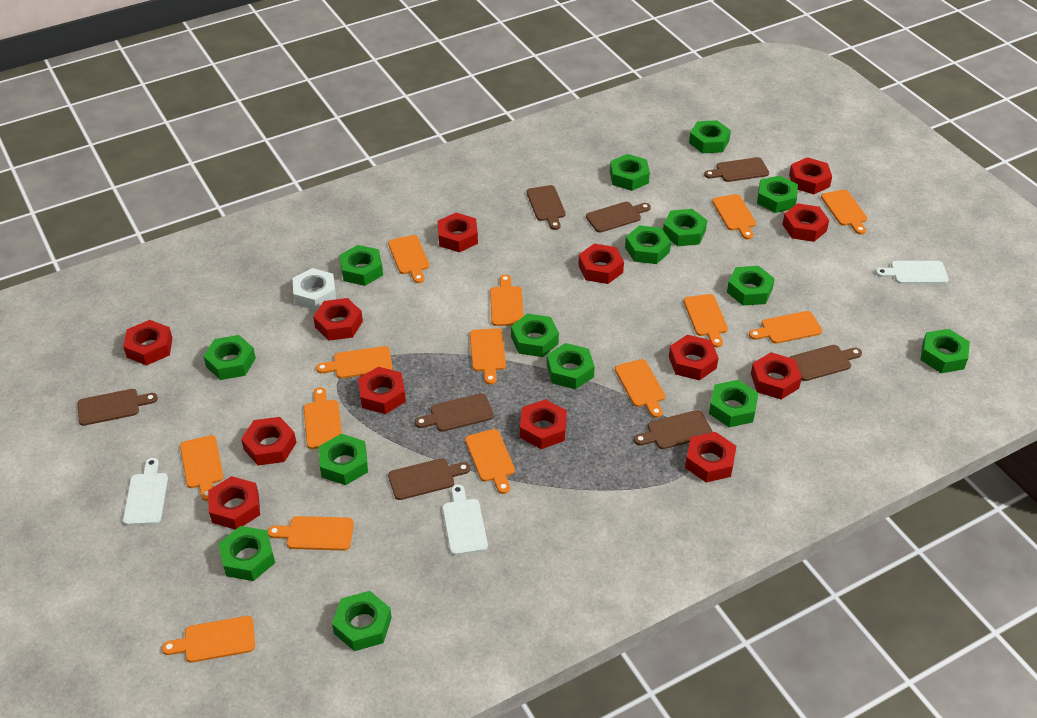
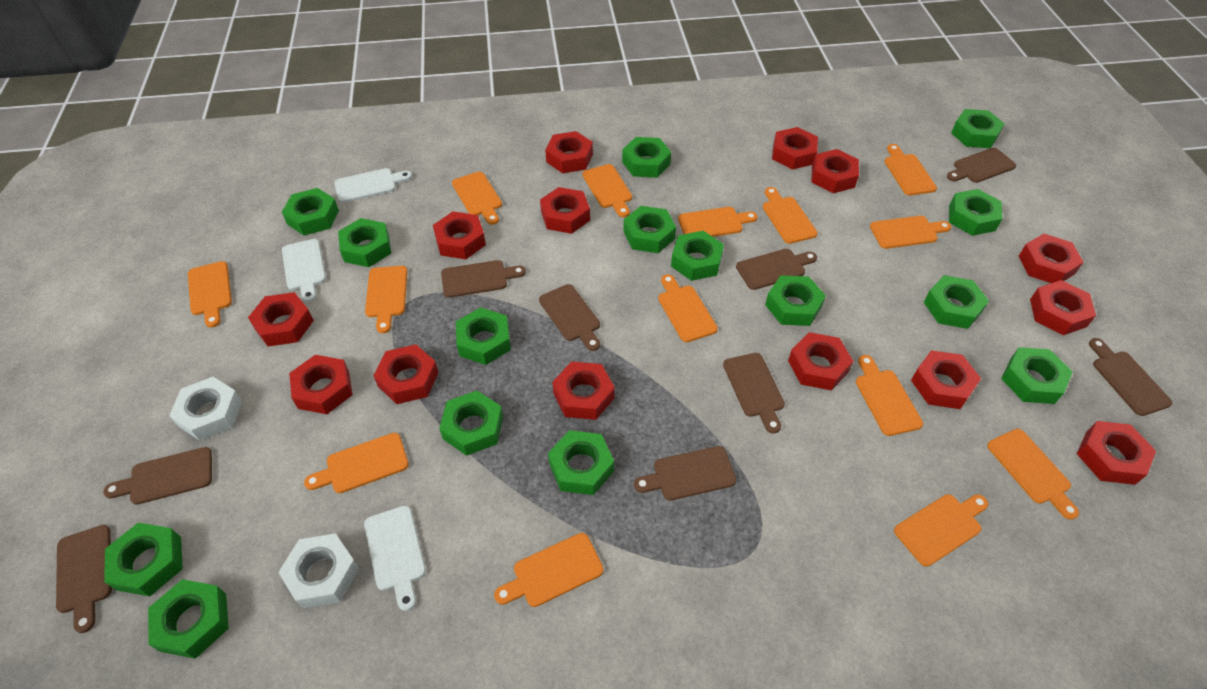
brown cutting board: 8 -> 9
red nut: 13 -> 14
white nut: 1 -> 2

